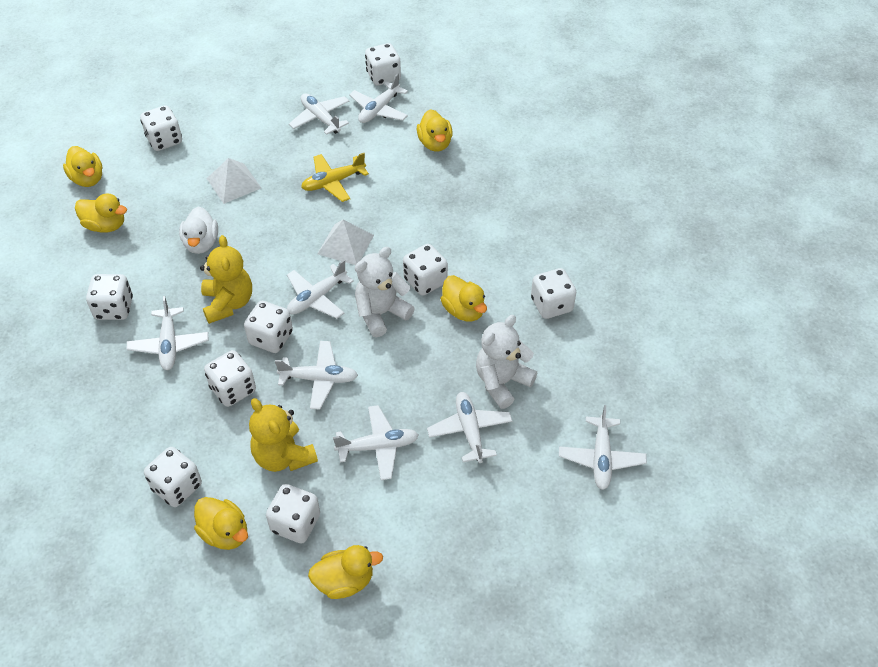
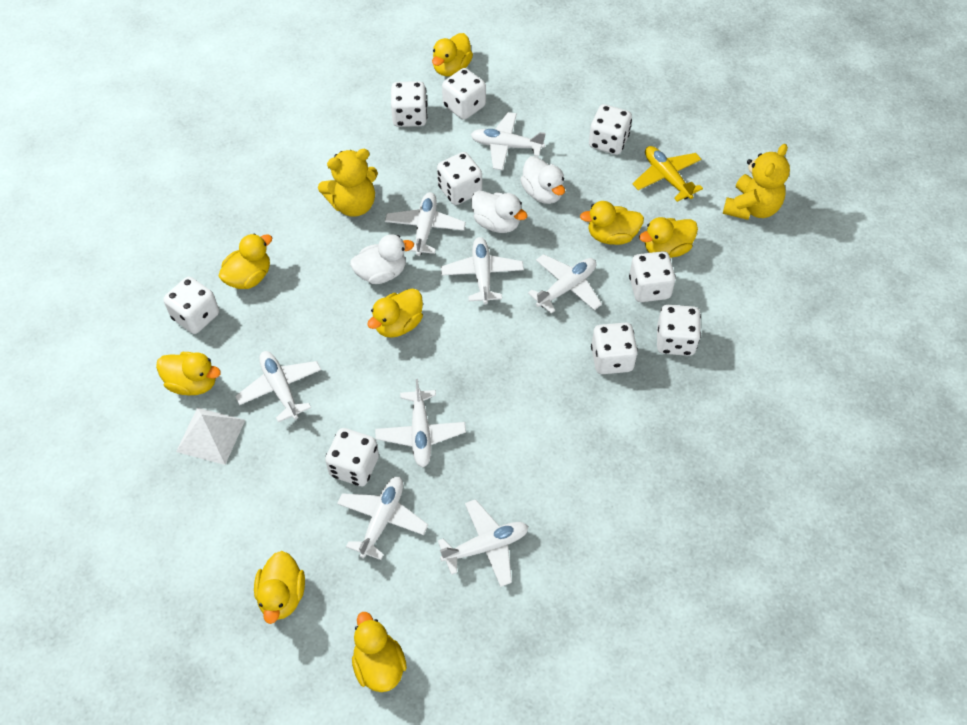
white duck: 1 -> 3
white pyramid: 2 -> 1
white teddy bear: 2 -> 0
yellow duck: 6 -> 8

